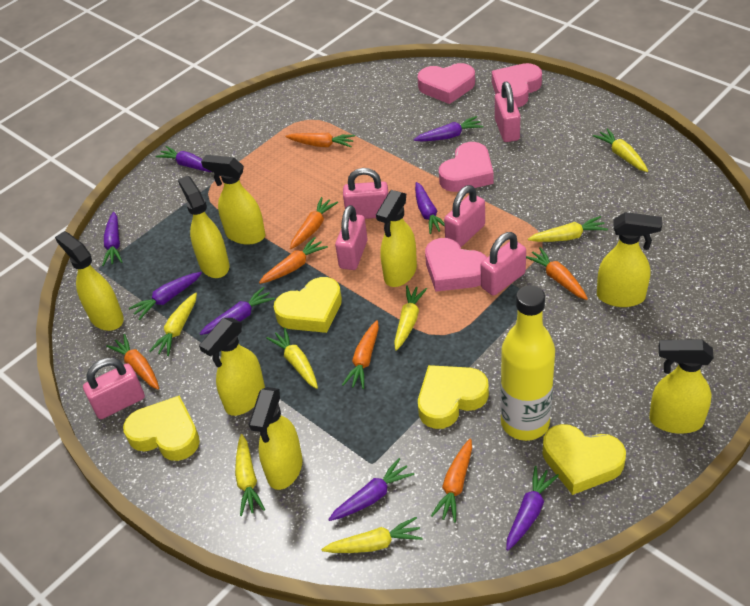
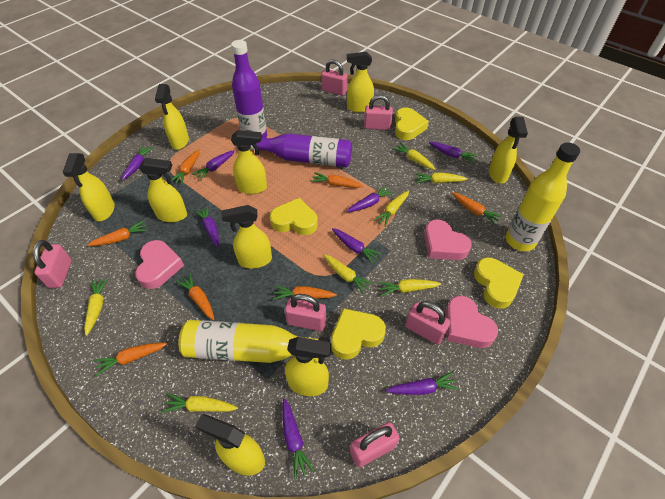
pink heart: 4 -> 3
purple bottle: 0 -> 2
yellow bottle: 1 -> 2
yellow spray bottle: 8 -> 9

